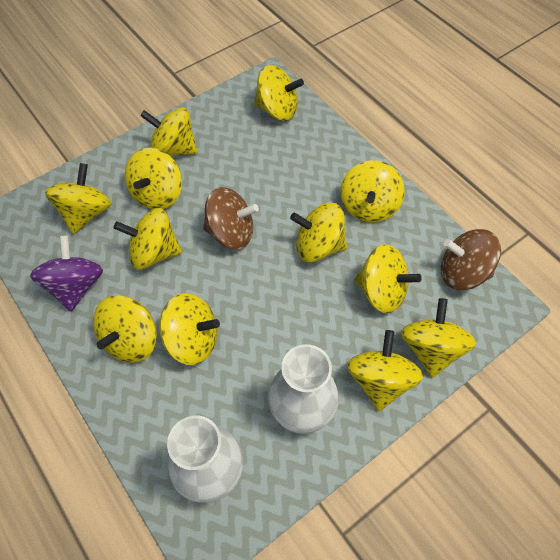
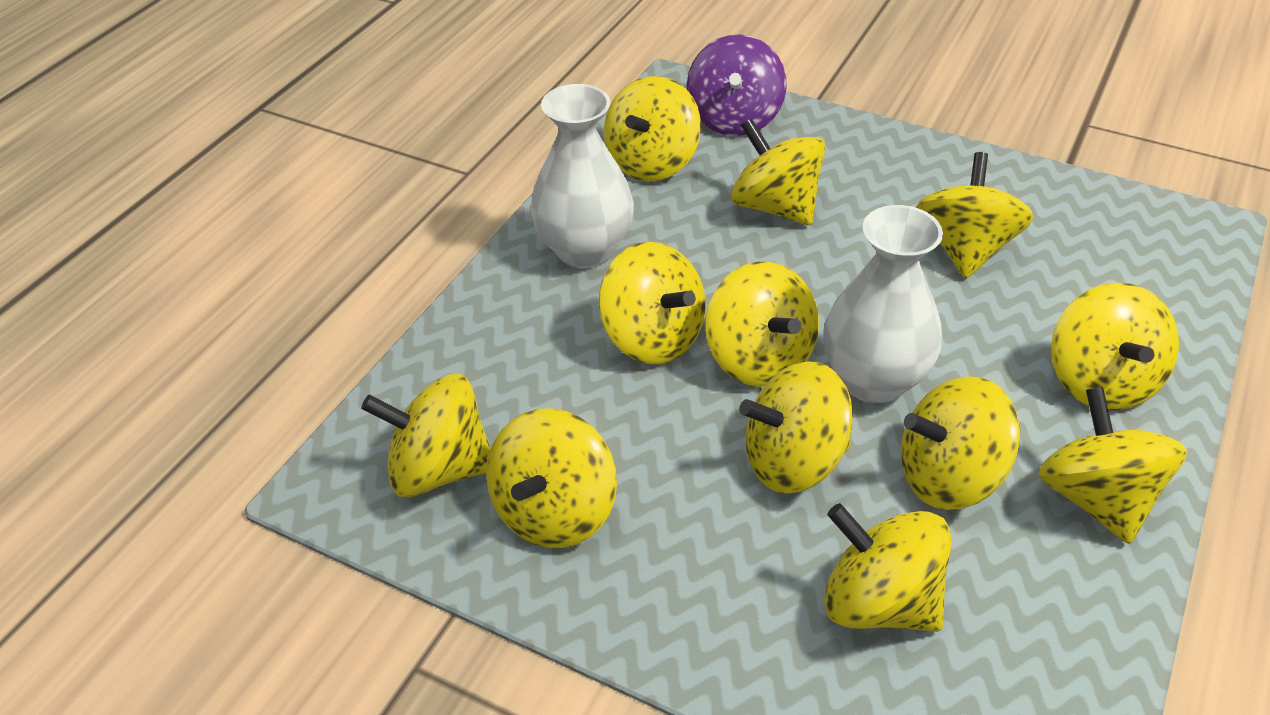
brown spinning top: 2 -> 0

